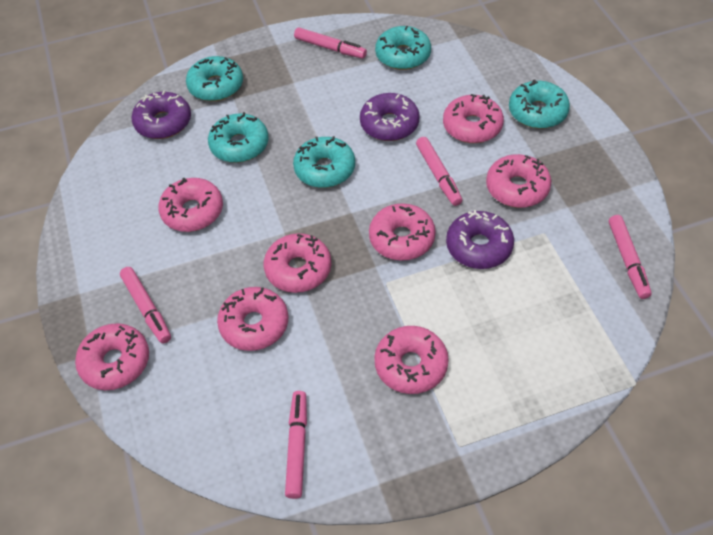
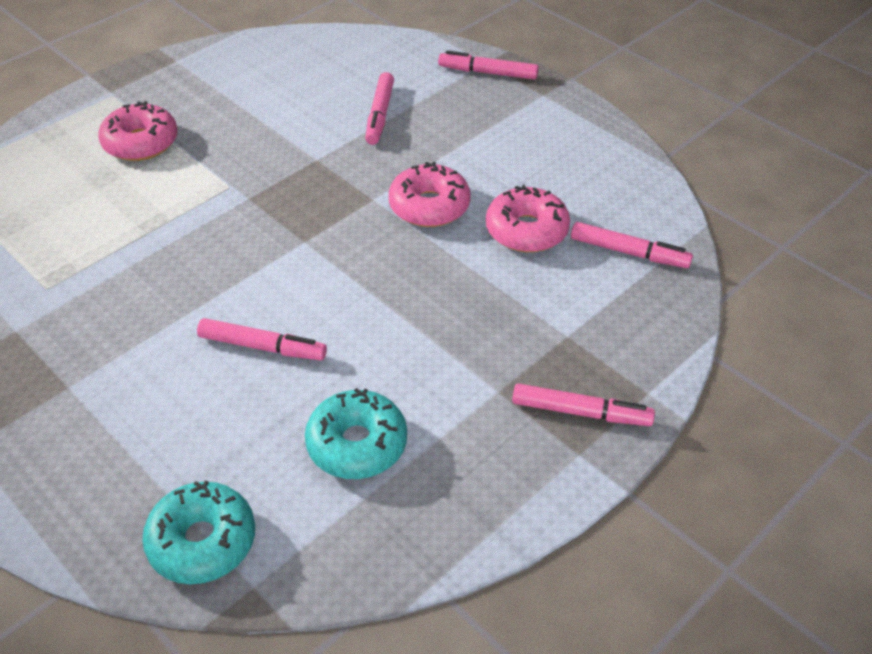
pink donut: 8 -> 3
purple donut: 3 -> 0
turquoise donut: 5 -> 2

